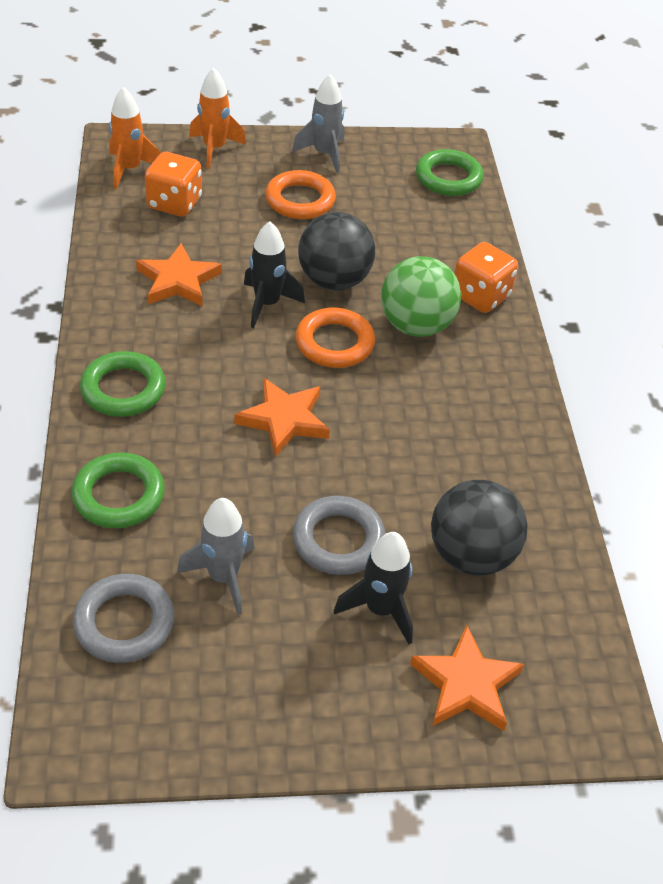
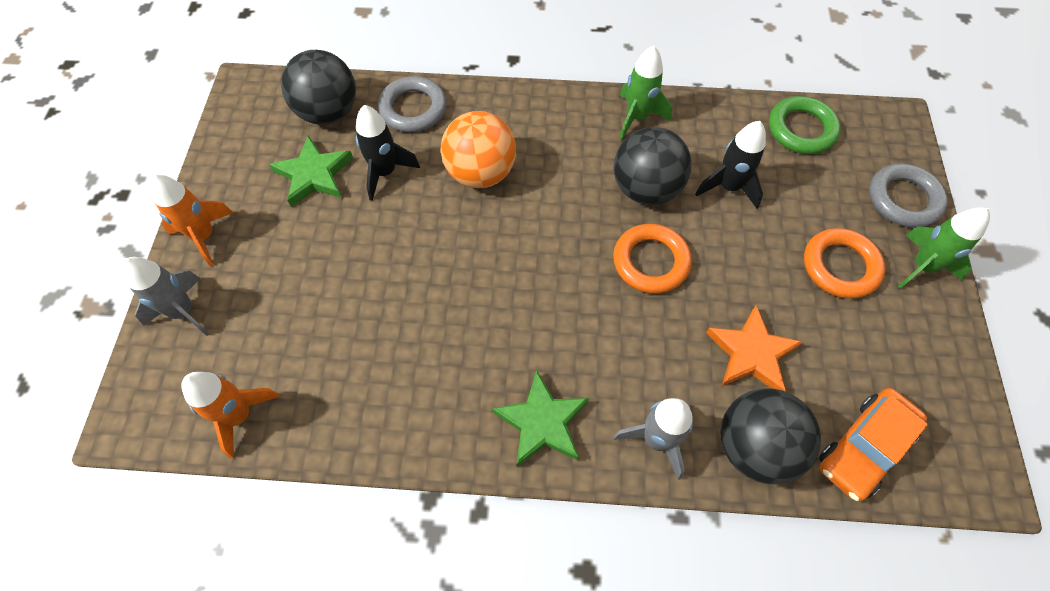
black ball: 2 -> 3
green ball: 1 -> 0
green ring: 3 -> 1
green rocket: 0 -> 2
green star: 0 -> 2
orange ball: 0 -> 1
orange car: 0 -> 1
orange dice: 2 -> 0
orange star: 3 -> 1

